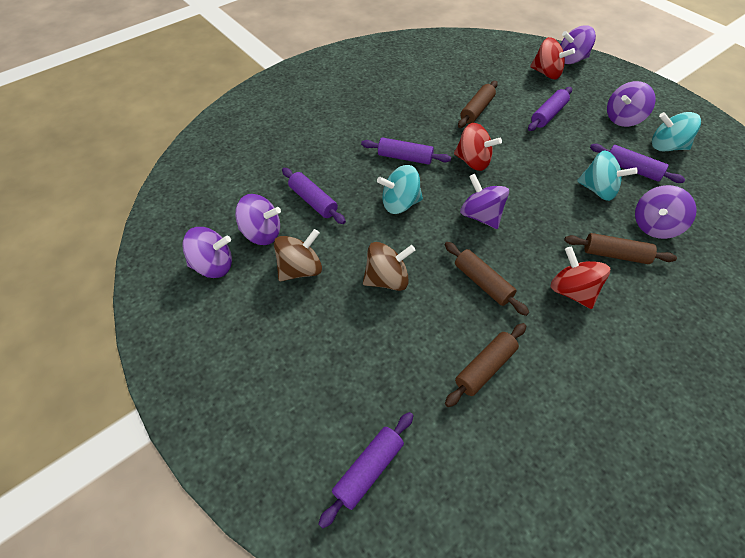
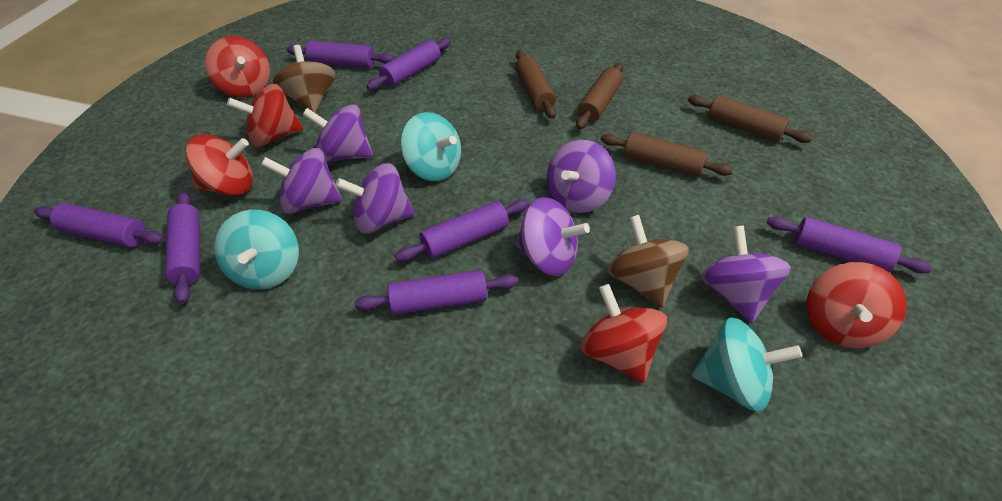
purple rolling pin: 5 -> 7
red spinning top: 3 -> 5

